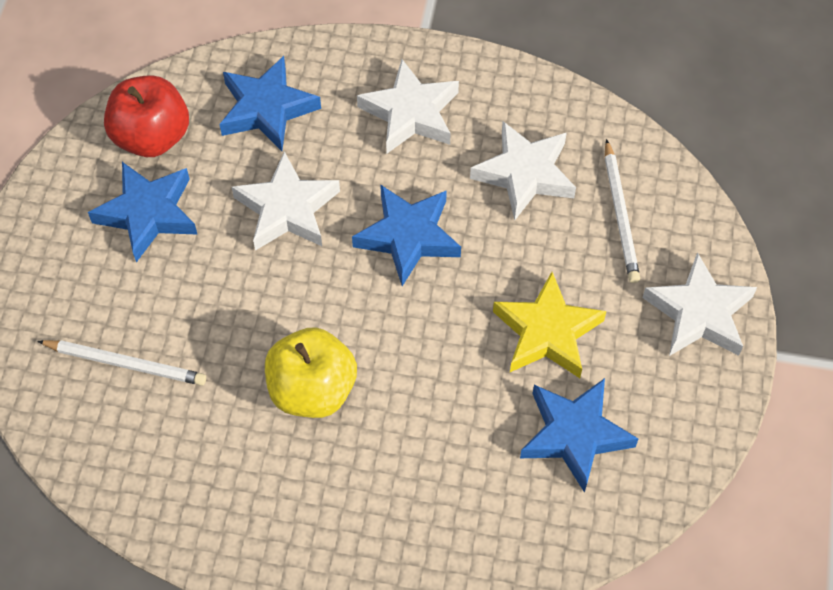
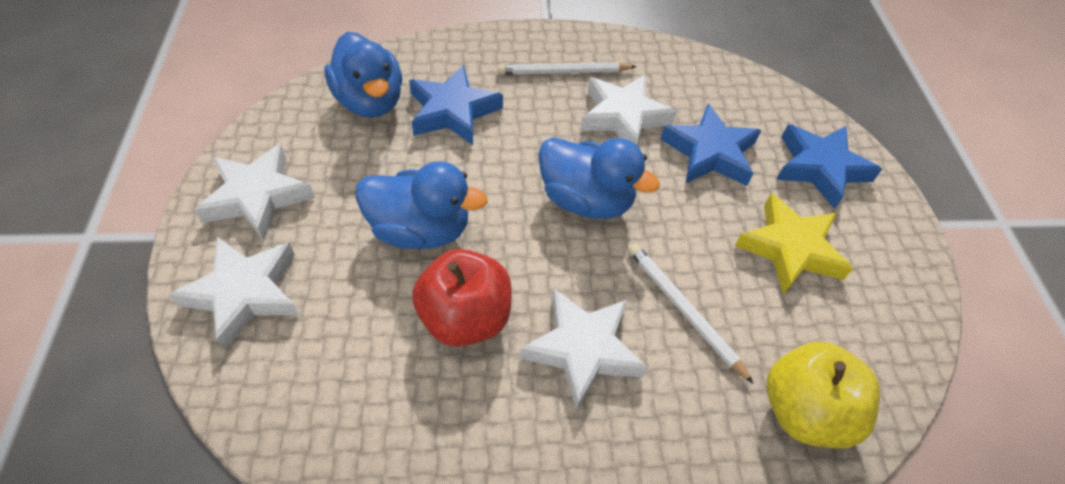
blue duck: 0 -> 3
blue star: 4 -> 3

